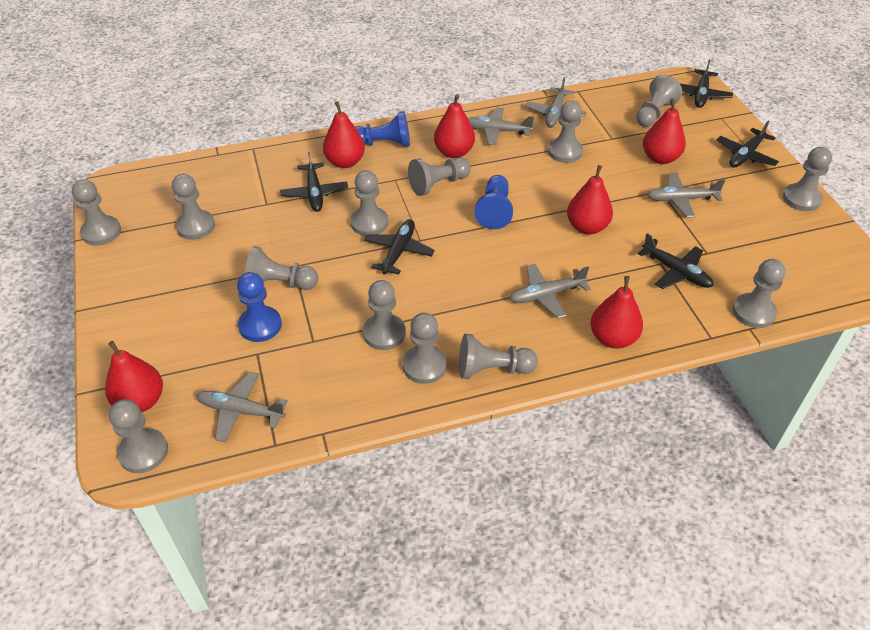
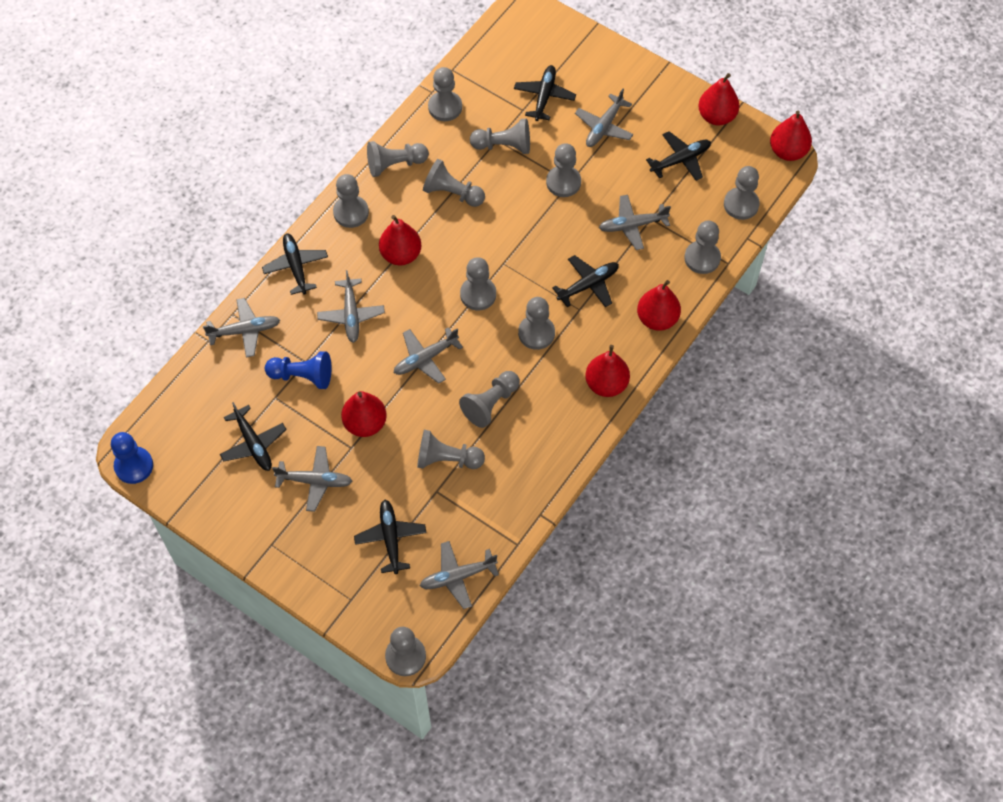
black plane: 5 -> 6
blue pawn: 3 -> 2
grey plane: 5 -> 7

